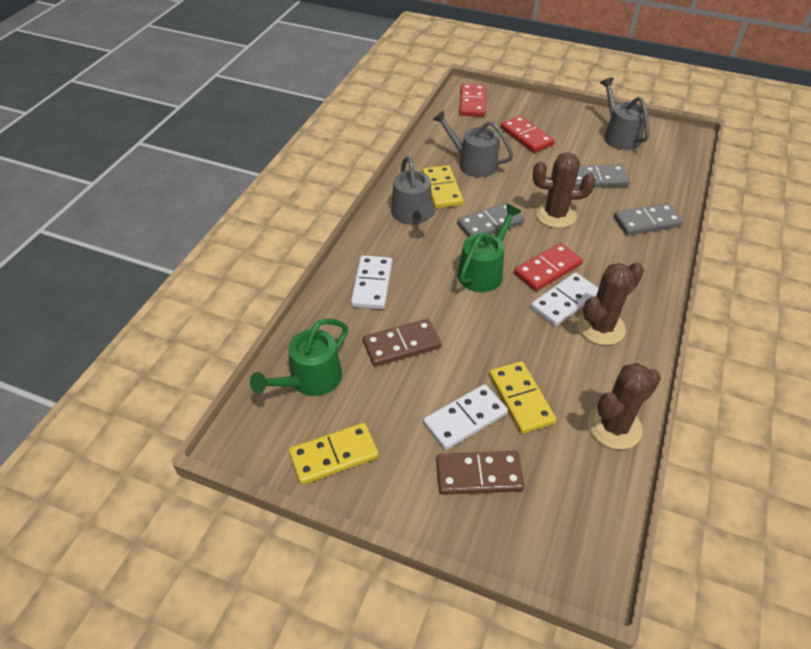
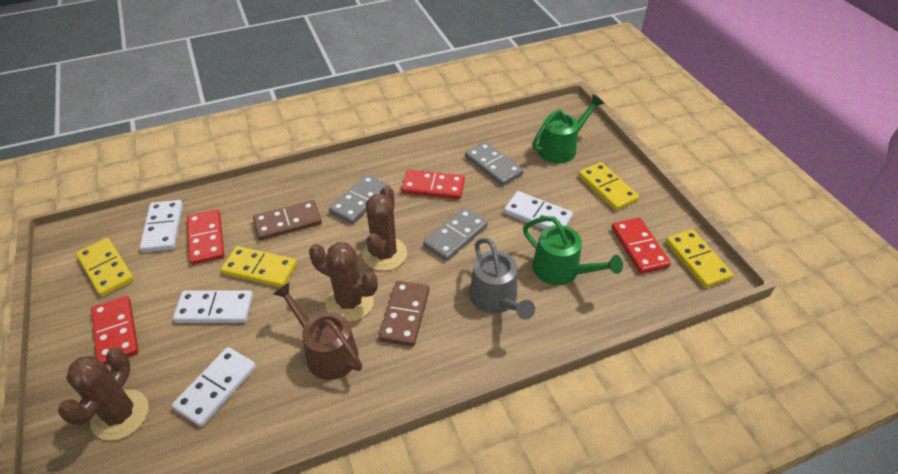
brown watering can: 0 -> 1
grey watering can: 3 -> 1
red domino: 3 -> 4
white domino: 3 -> 4
yellow domino: 3 -> 4

